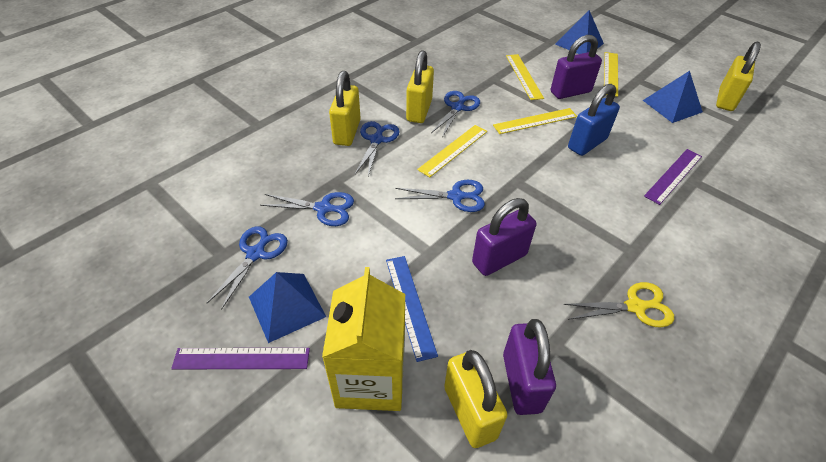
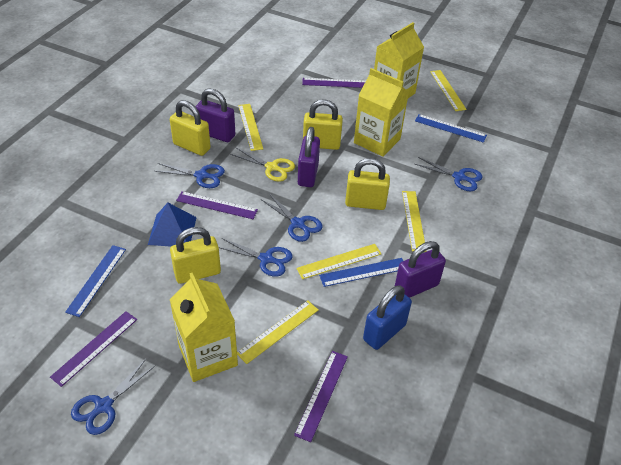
blue pyramid: 3 -> 1
blue ruler: 1 -> 3
purple ruler: 2 -> 4
yellow carton: 1 -> 3
yellow ruler: 4 -> 5

